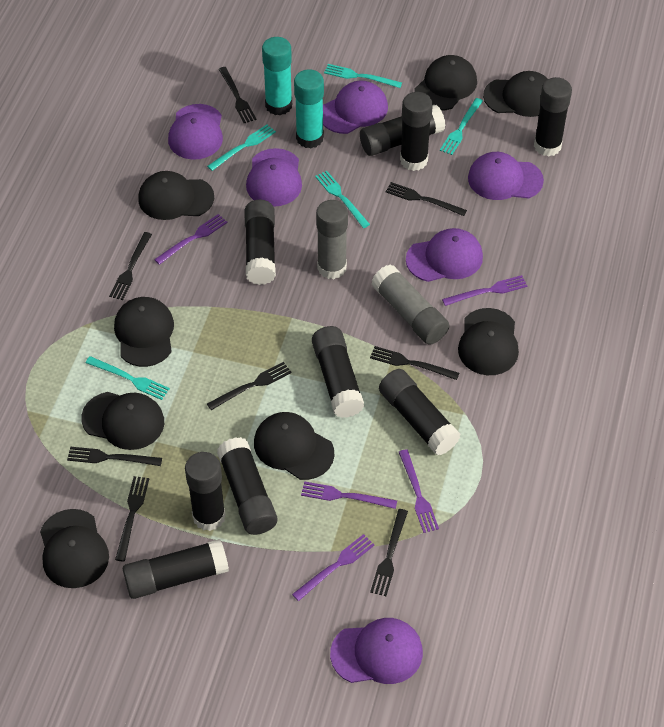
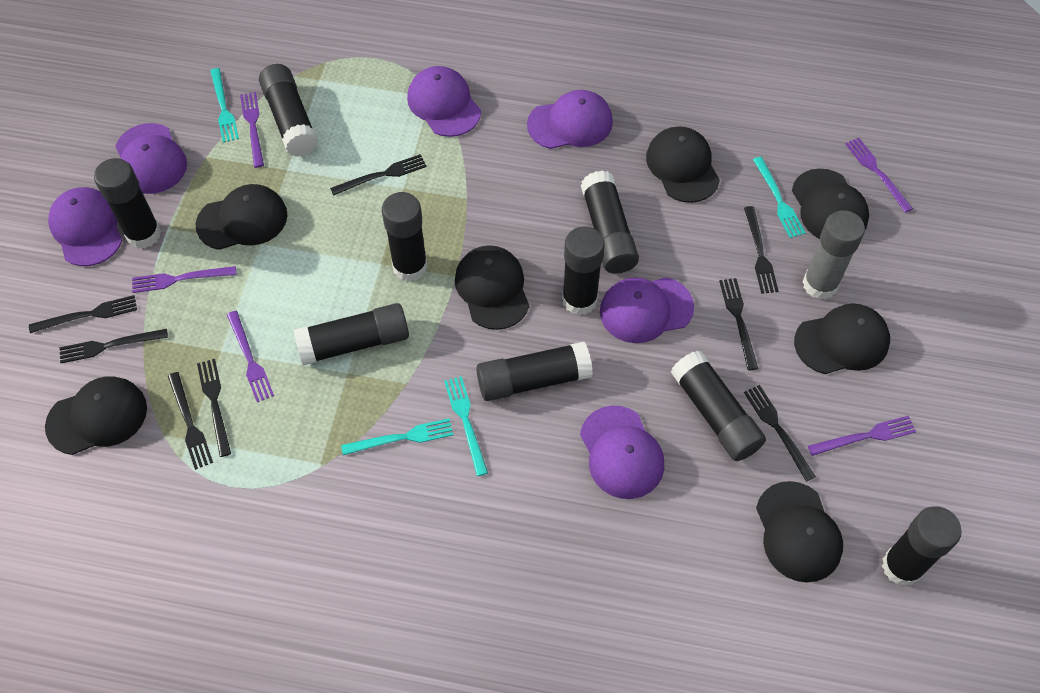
black cap: 8 -> 7
grey glue stick: 2 -> 1
turquoise fork: 5 -> 4
turquoise glue stick: 2 -> 0

